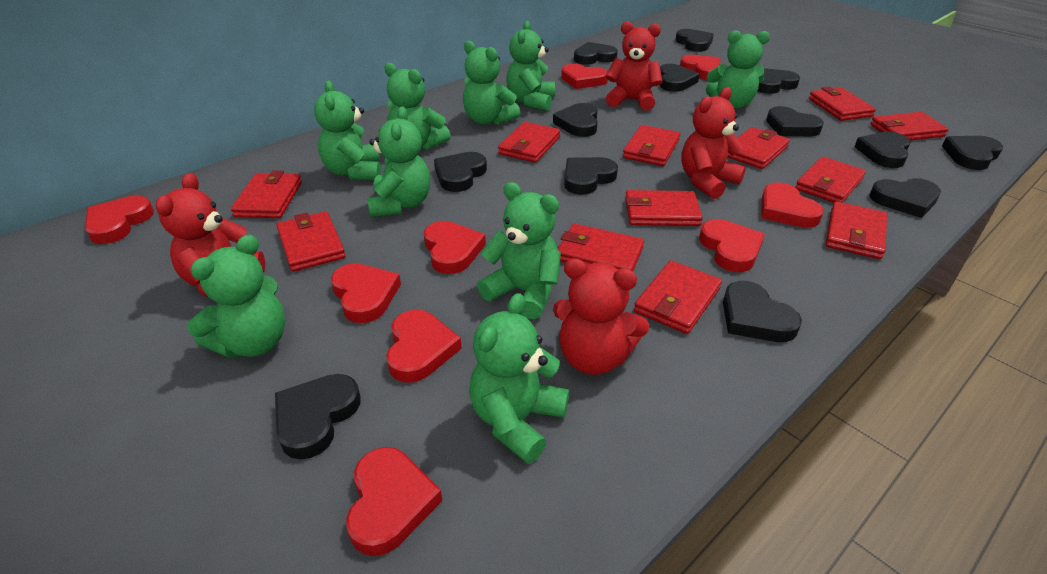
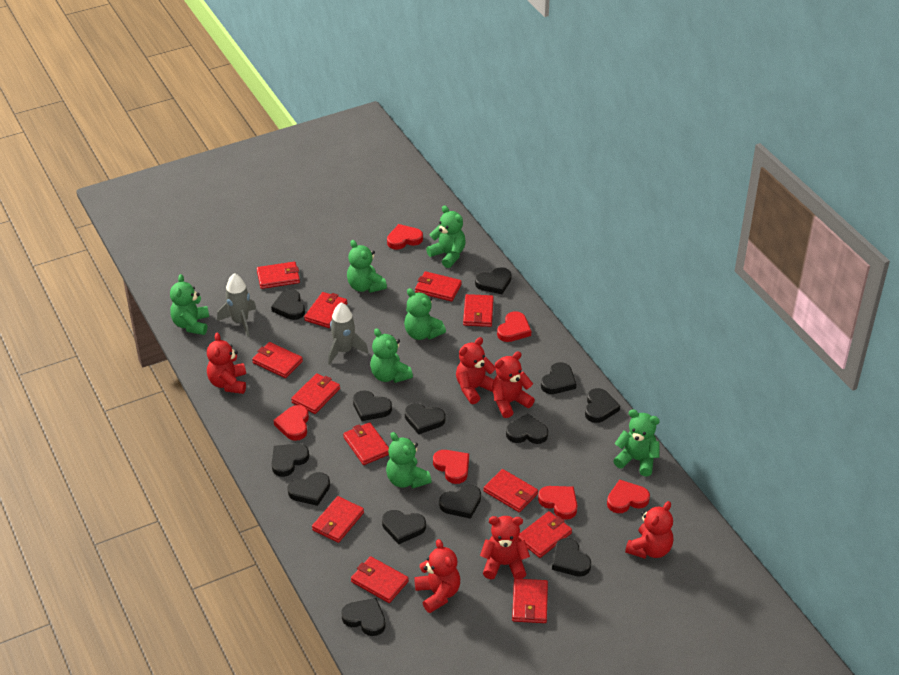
green teddy bear: 9 -> 7
grey rocket: 0 -> 2
red heart: 9 -> 6
red teddy bear: 4 -> 6

